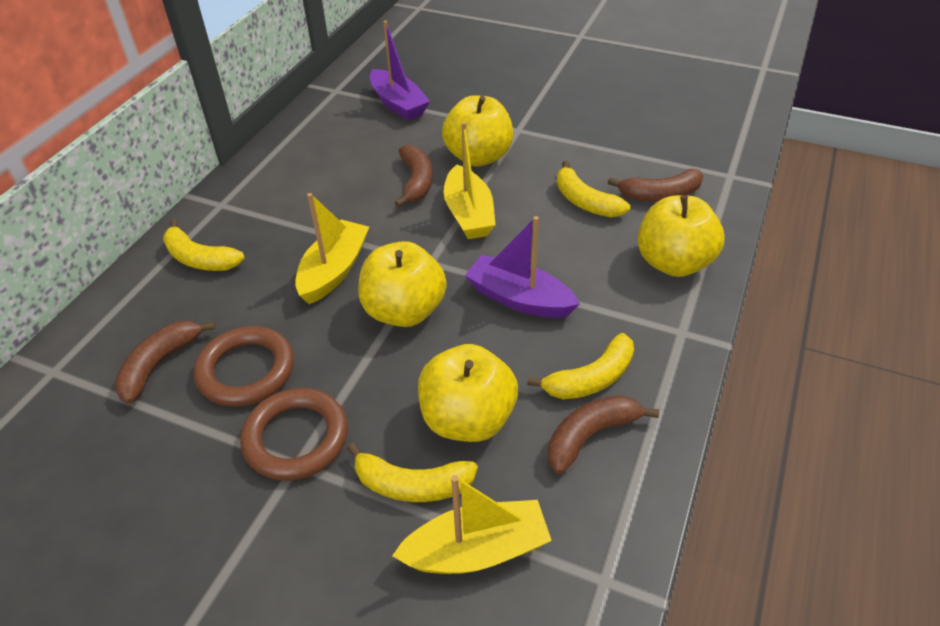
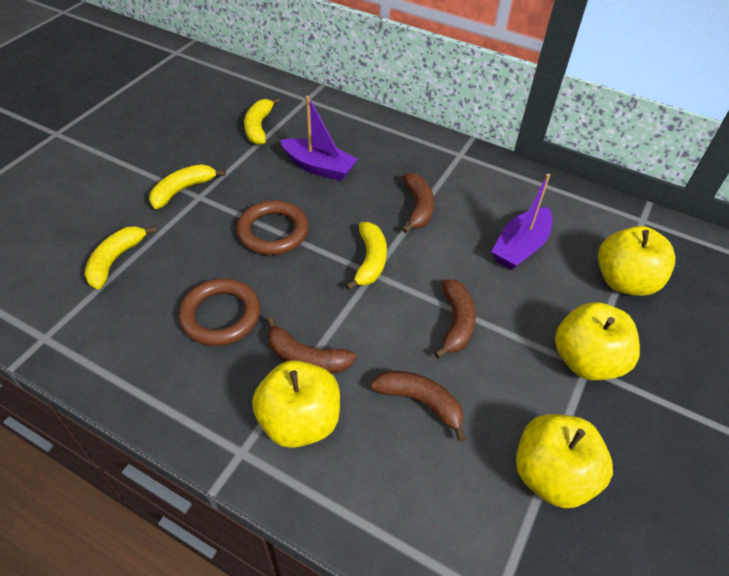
yellow boat: 3 -> 0

